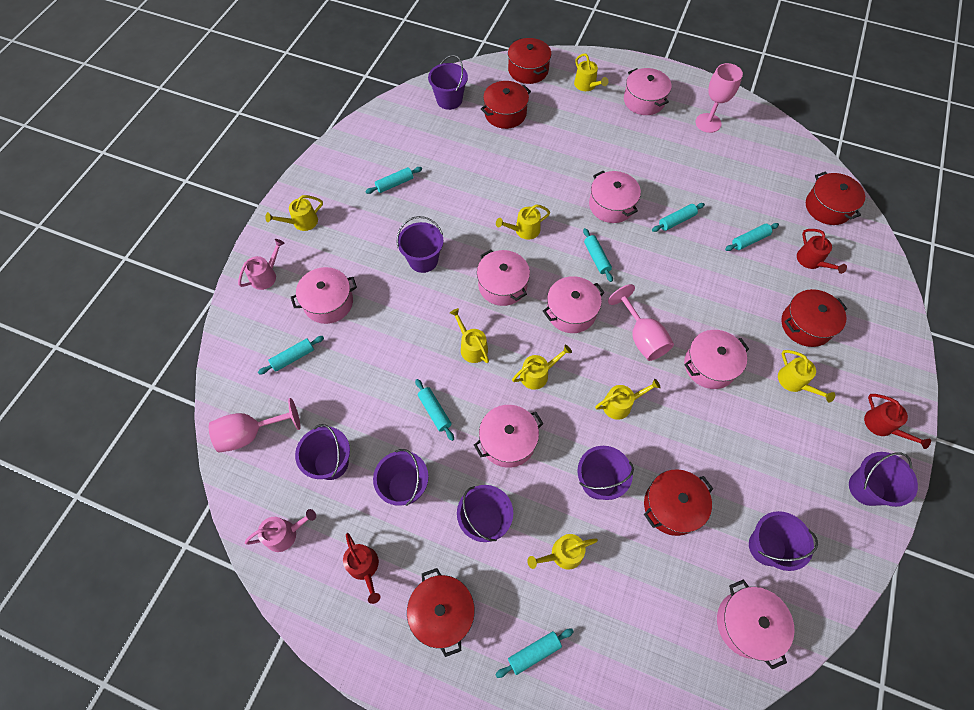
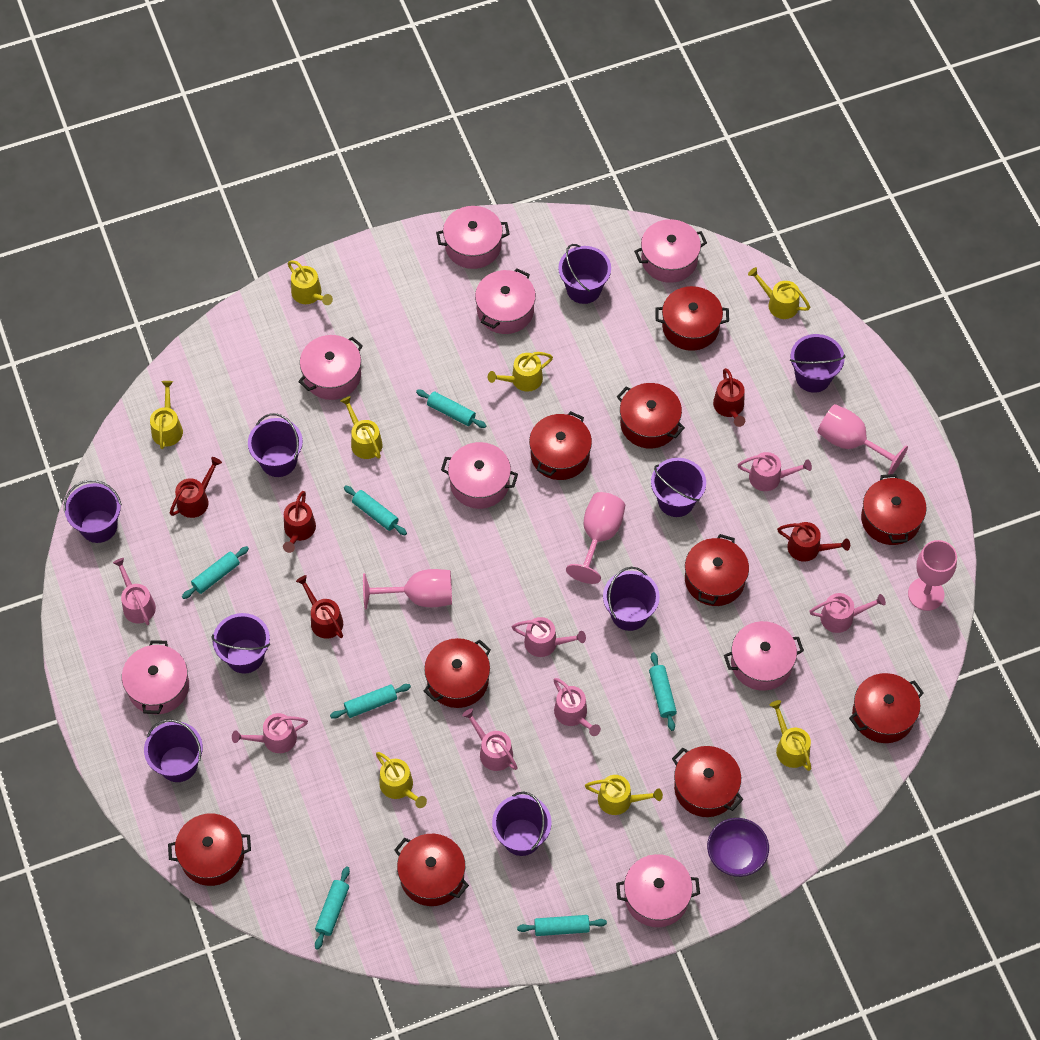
pink goblet: 3 -> 4
pink watering can: 2 -> 7
purple bowl: 0 -> 1
purple bucket: 8 -> 9
red pot: 6 -> 10
red watering can: 3 -> 5

